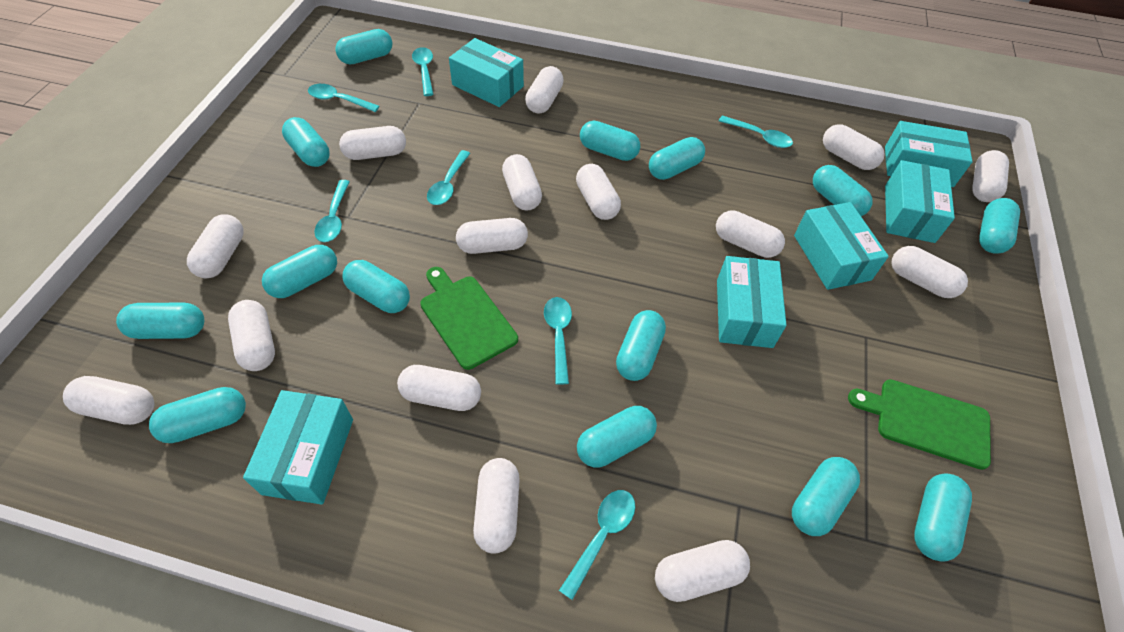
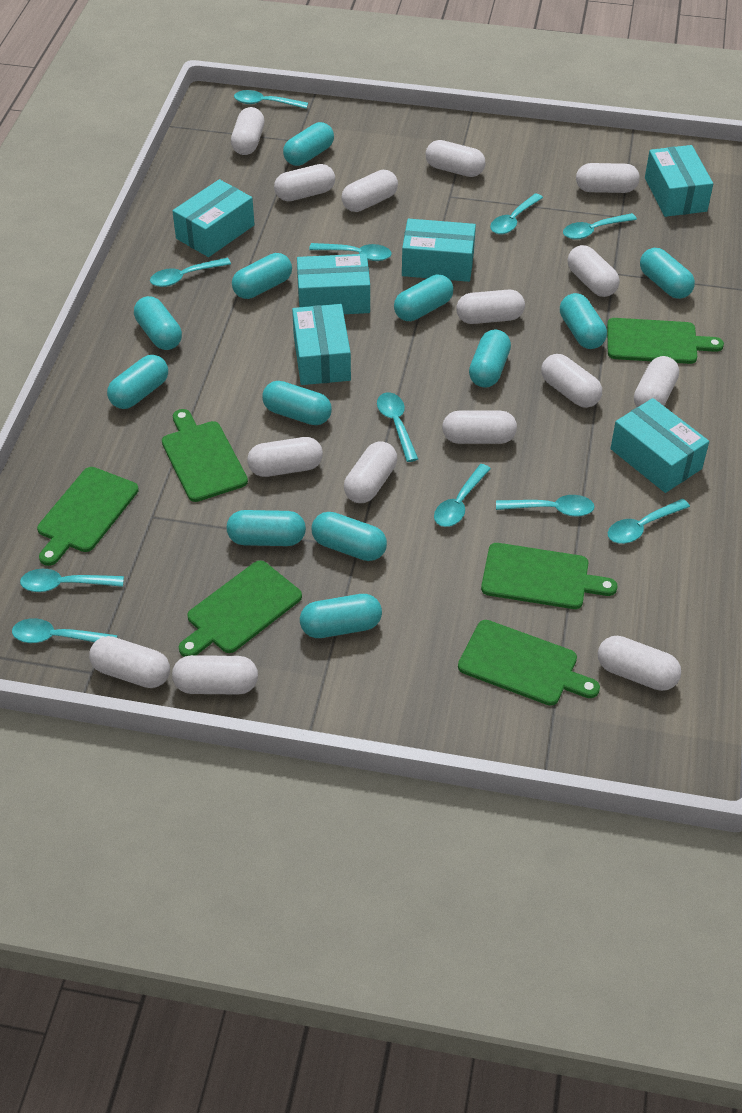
green cutting board: 2 -> 6
turquoise capsule: 14 -> 12
turquoise spoon: 7 -> 11

